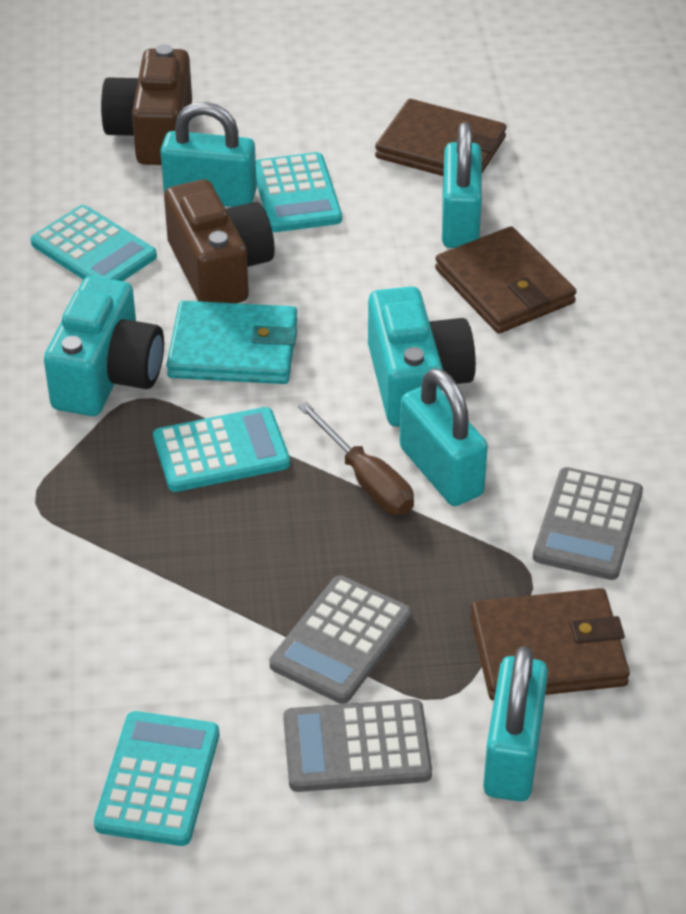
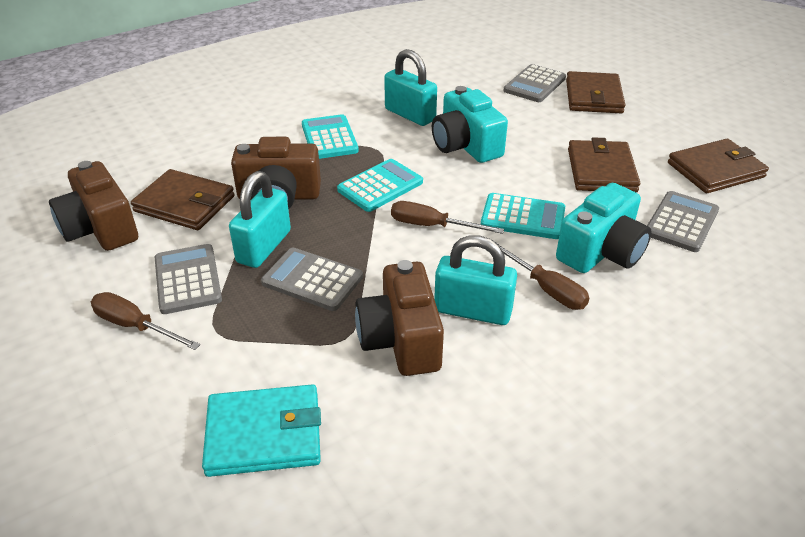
brown camera: 2 -> 3
brown screwdriver: 1 -> 3
brown wallet: 3 -> 4
grey calculator: 3 -> 4
turquoise calculator: 4 -> 3
turquoise padlock: 4 -> 3

